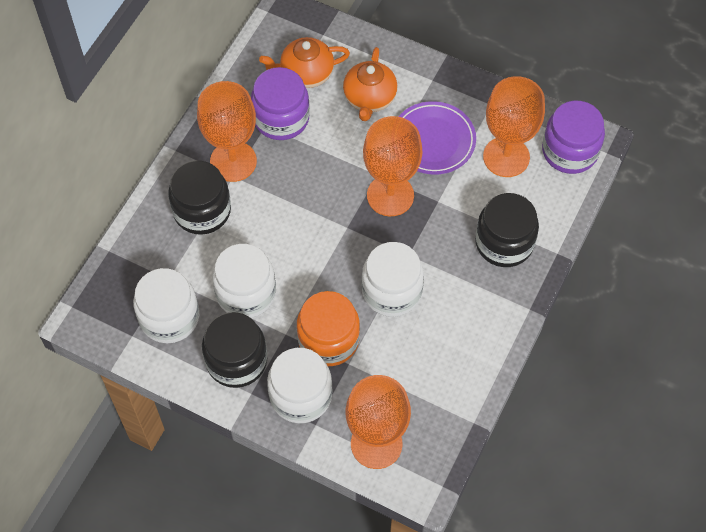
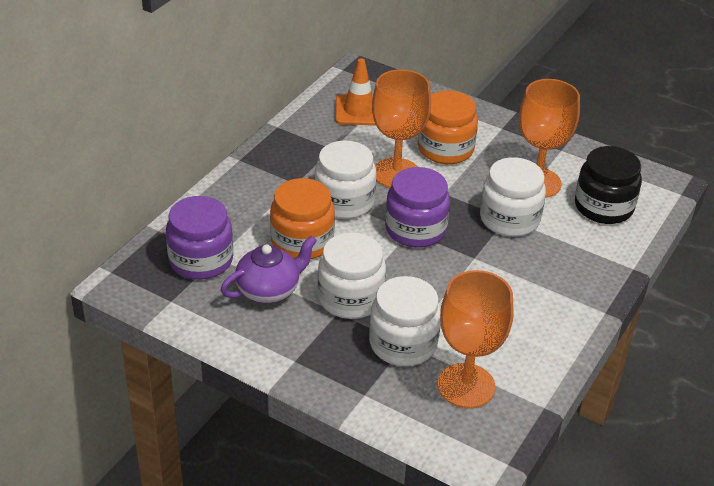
black jar: 3 -> 1
orange goblet: 4 -> 3
orange jar: 1 -> 2
orange teapot: 2 -> 0
orange traffic cone: 0 -> 1
purple plate: 1 -> 0
purple teapot: 0 -> 1

